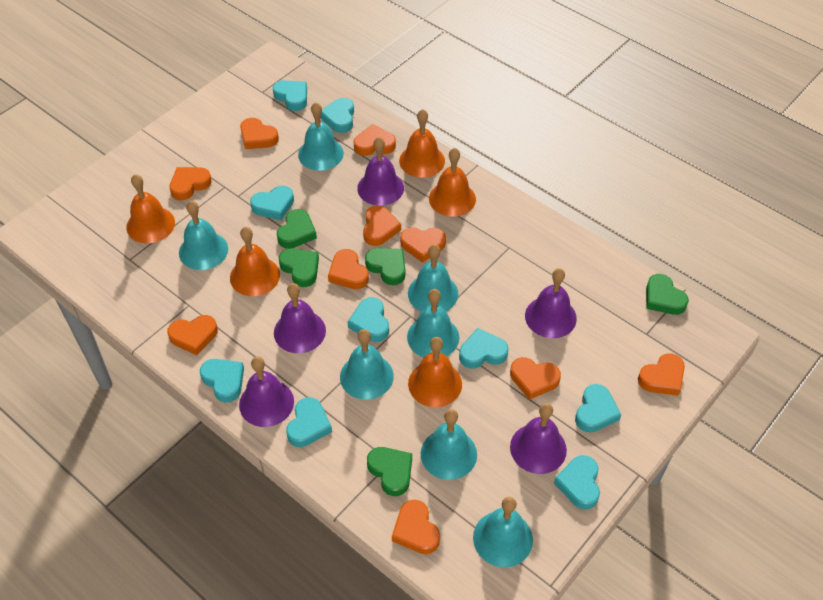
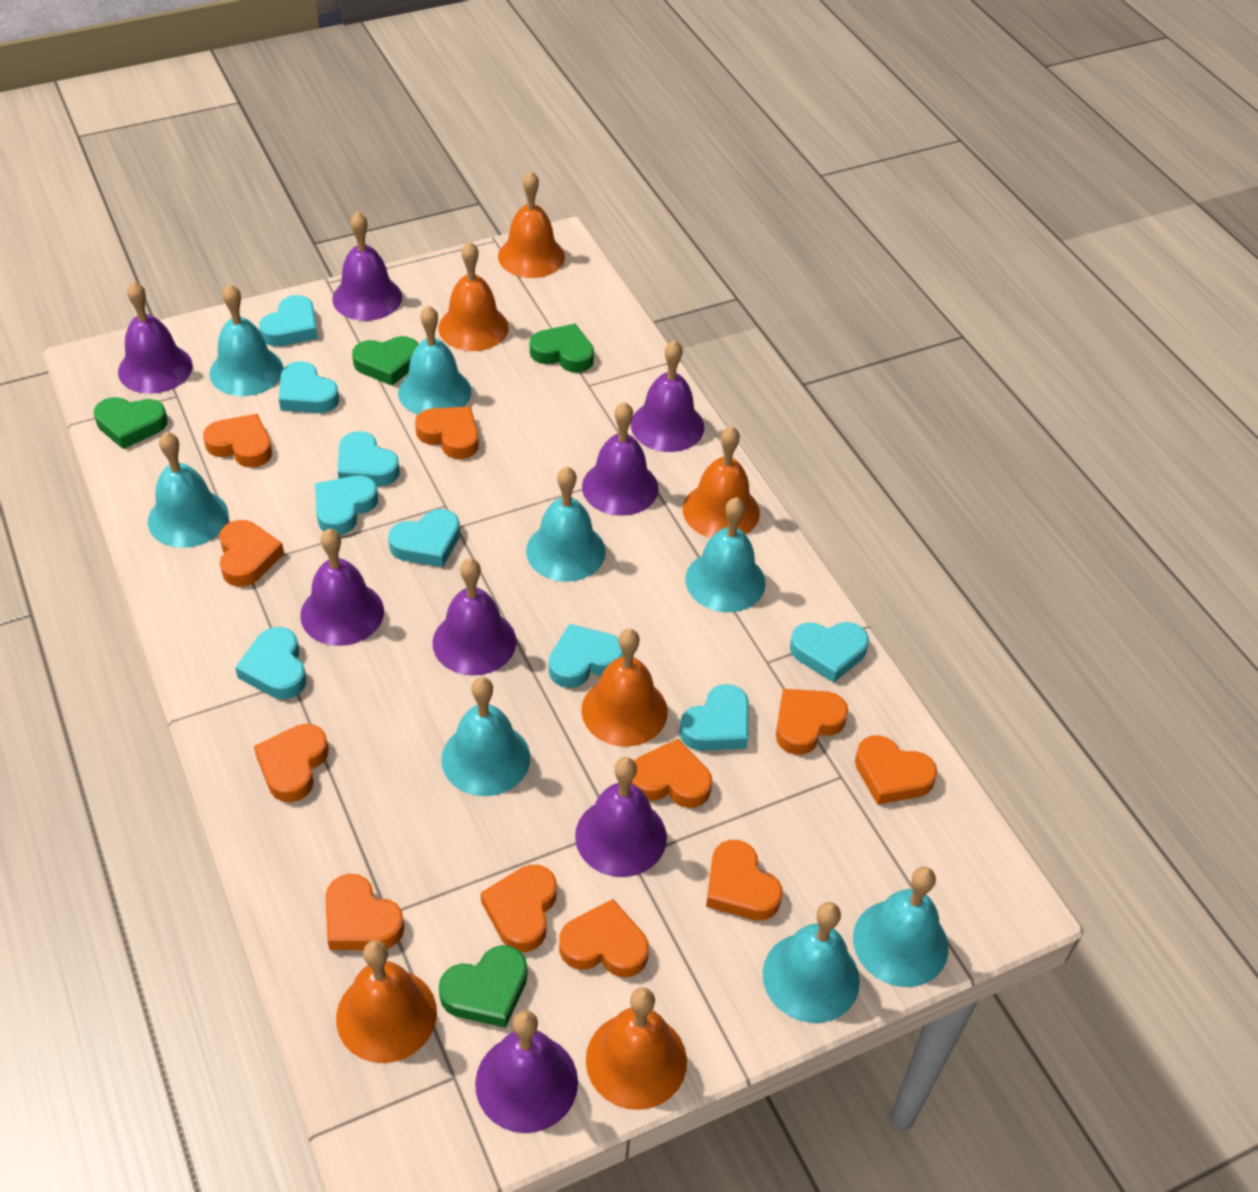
green heart: 5 -> 4
orange bell: 5 -> 6
orange heart: 10 -> 11
purple bell: 5 -> 8
turquoise bell: 7 -> 8

